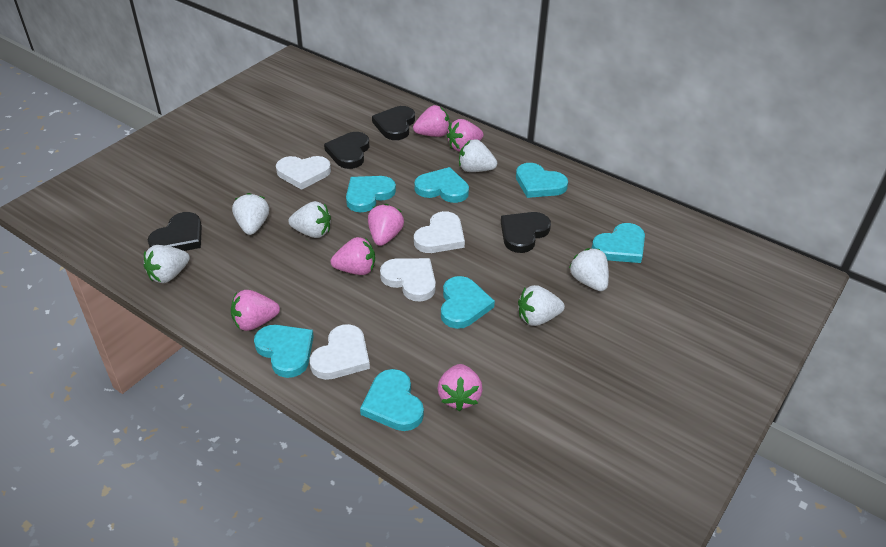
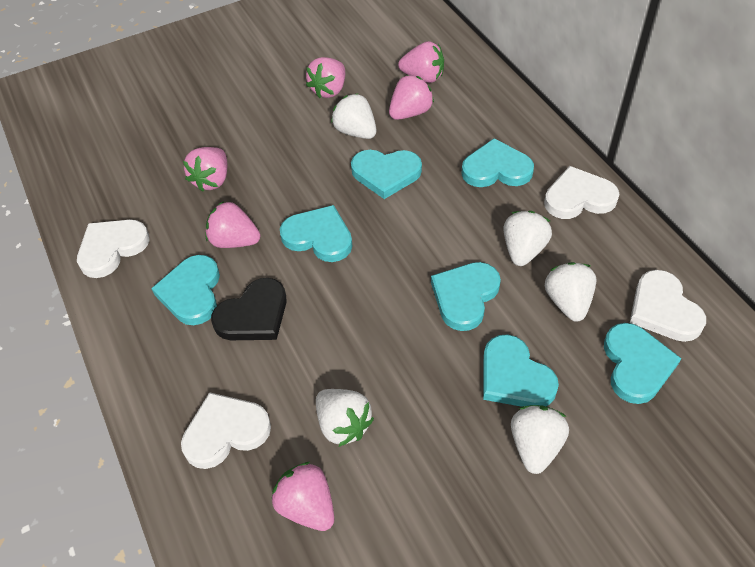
black heart: 4 -> 1
white strawberry: 6 -> 5

